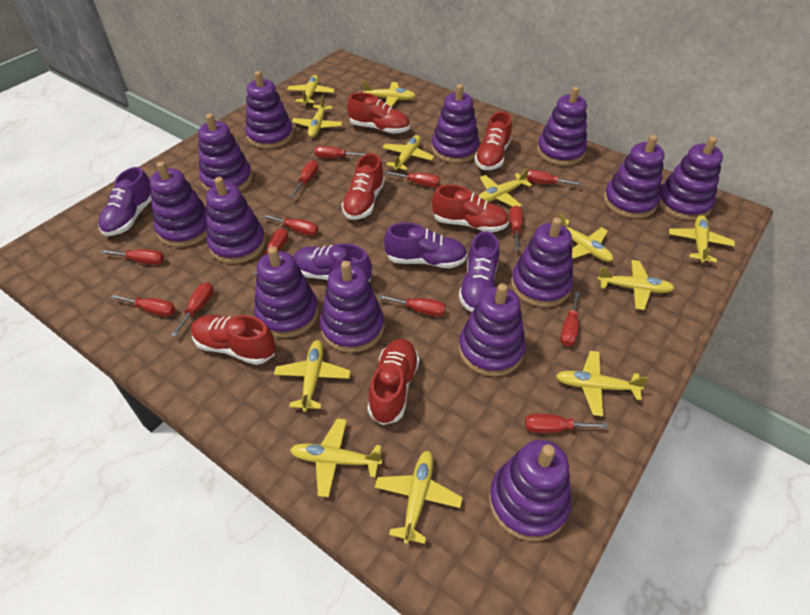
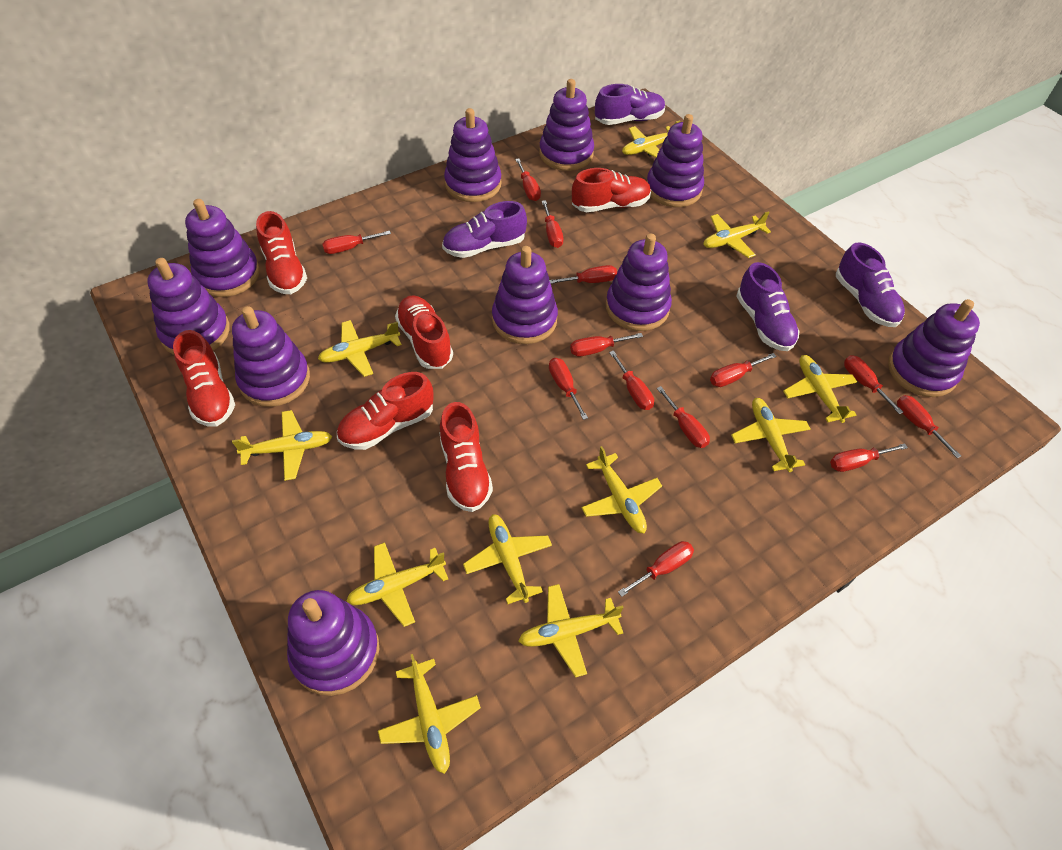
purple stacking toy: 13 -> 10
yellow plane: 12 -> 11

